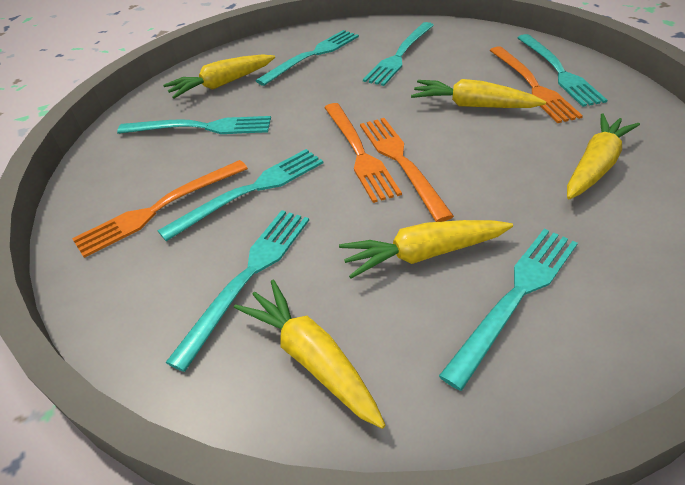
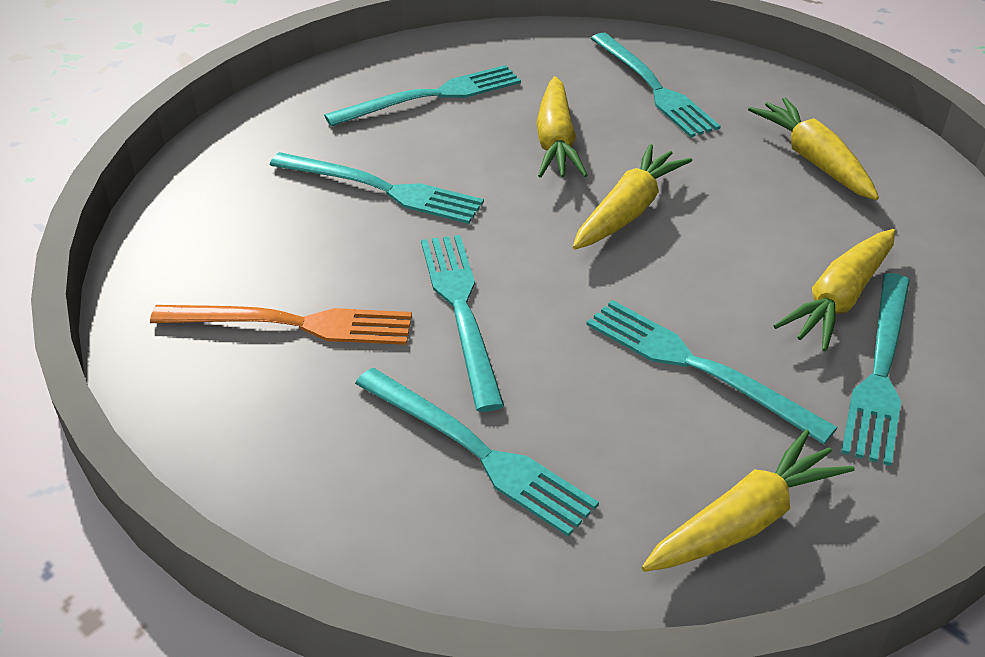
orange fork: 4 -> 1

